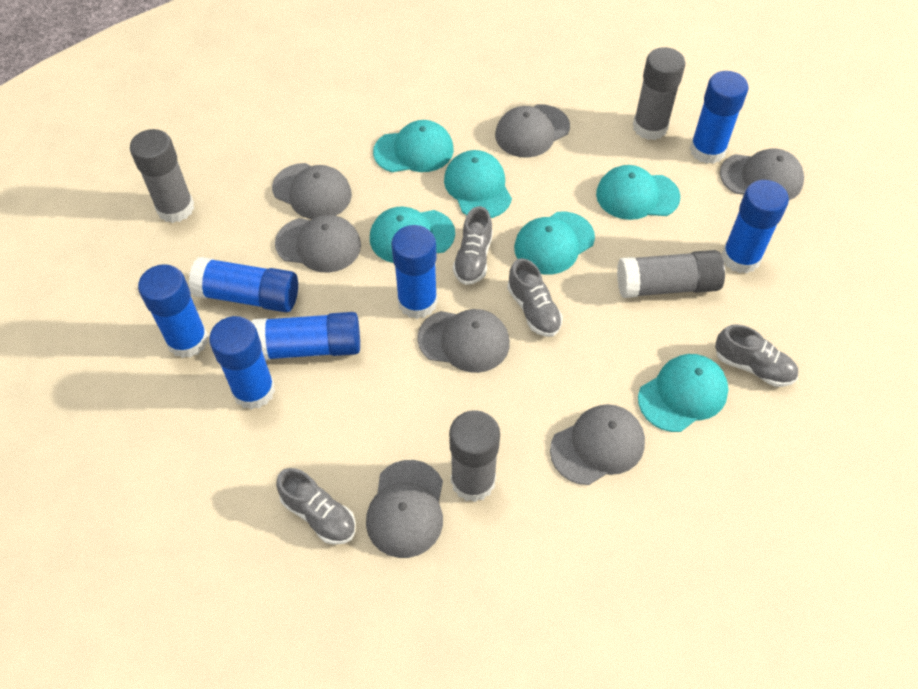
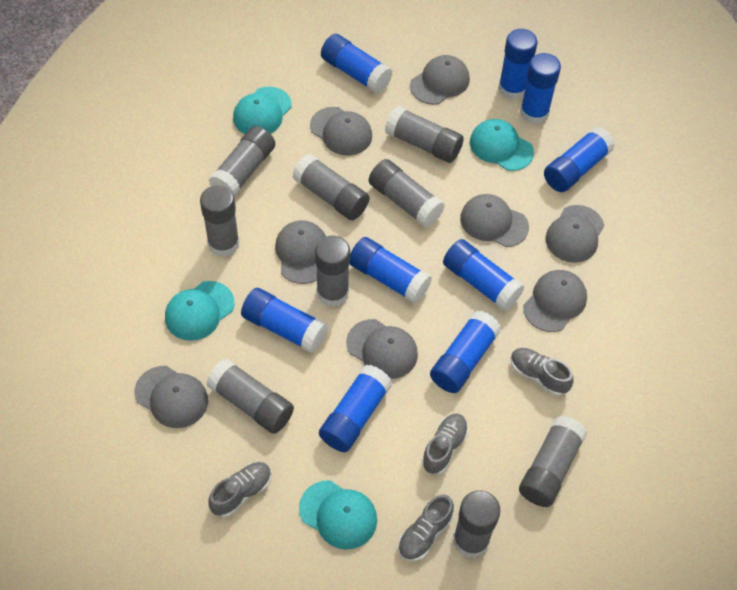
blue glue stick: 7 -> 9
grey cap: 7 -> 8
grey glue stick: 4 -> 9
turquoise cap: 6 -> 4

